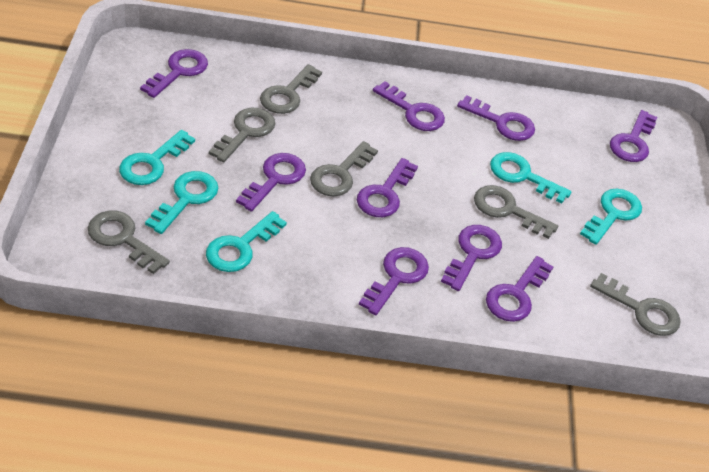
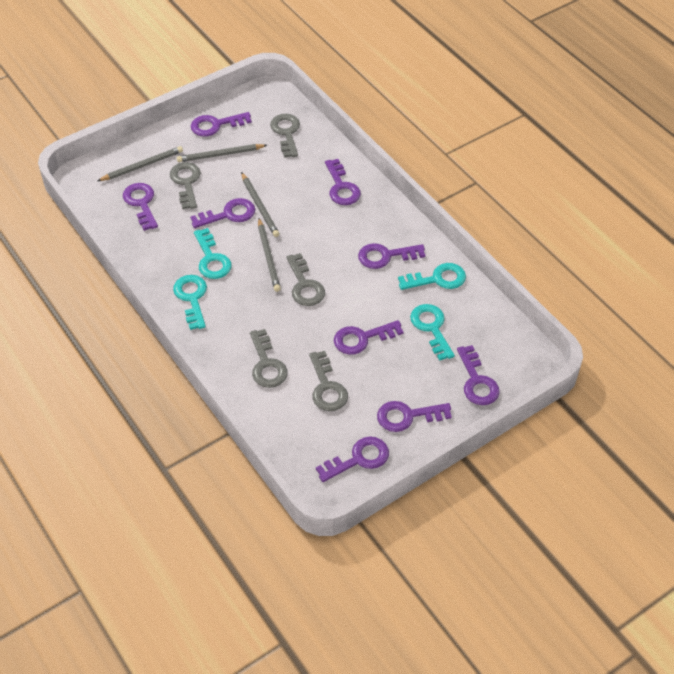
grey key: 6 -> 5
grey pencil: 0 -> 4
turquoise key: 5 -> 4

